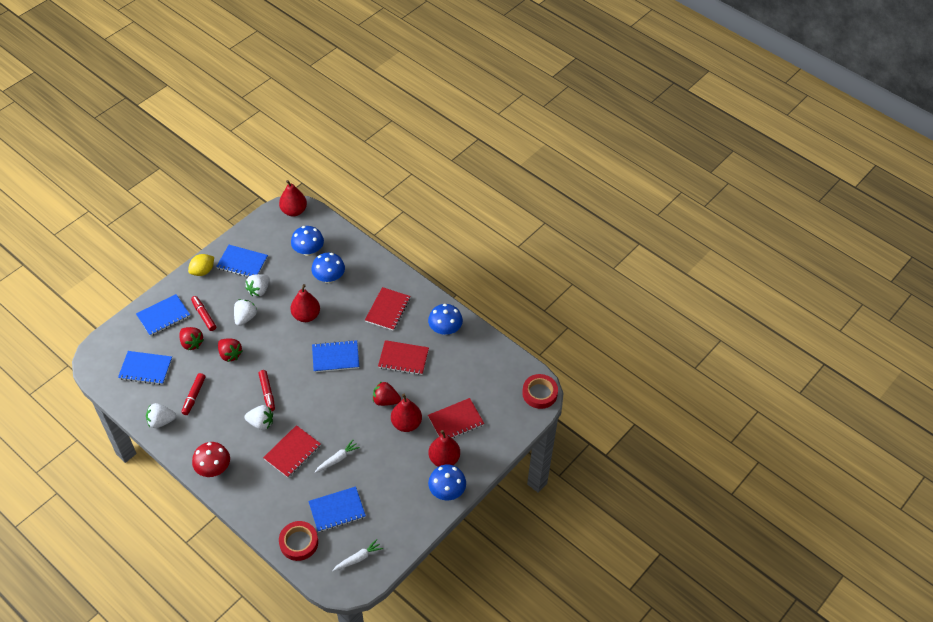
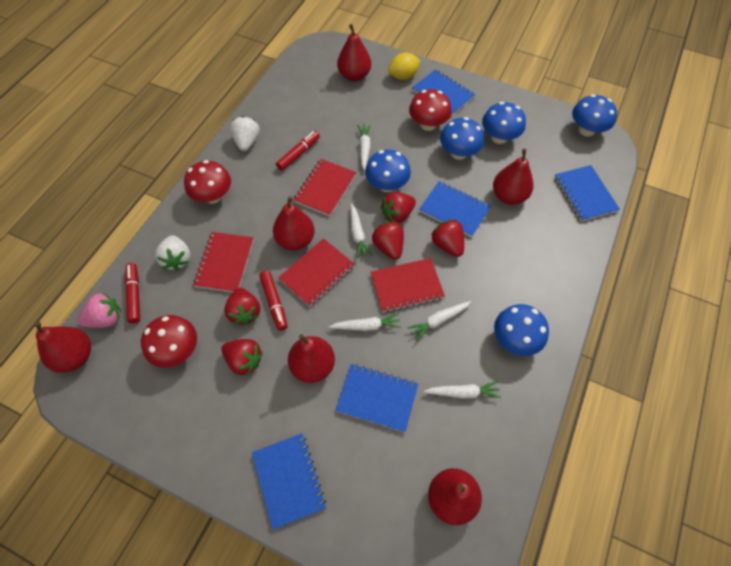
blue mushroom: 4 -> 5
pink strawberry: 0 -> 1
red mushroom: 1 -> 3
red pear: 4 -> 6
red strawberry: 3 -> 5
red tape: 2 -> 0
white carrot: 2 -> 5
white strawberry: 4 -> 2

